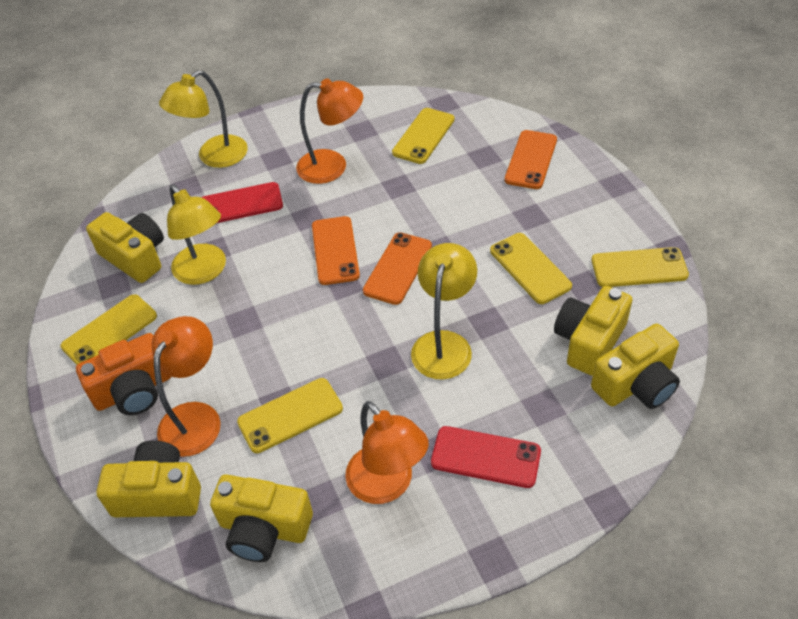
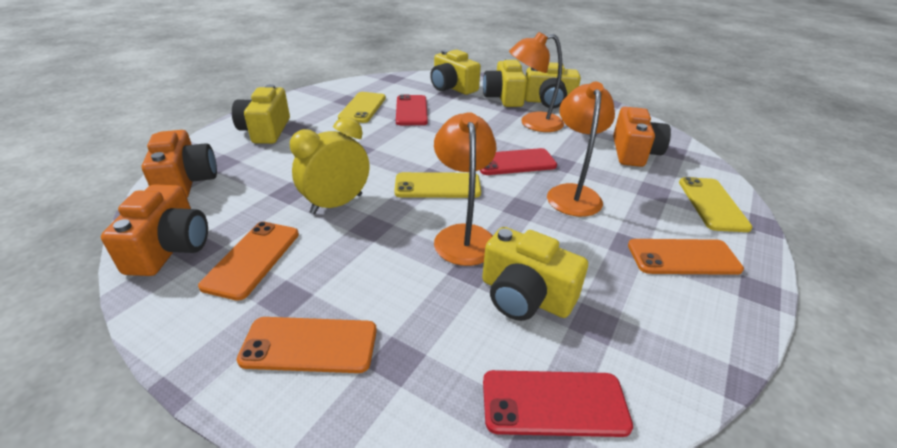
orange camera: 1 -> 3
red phone: 2 -> 3
yellow clock: 0 -> 1
yellow lamp: 3 -> 0
yellow phone: 5 -> 3

